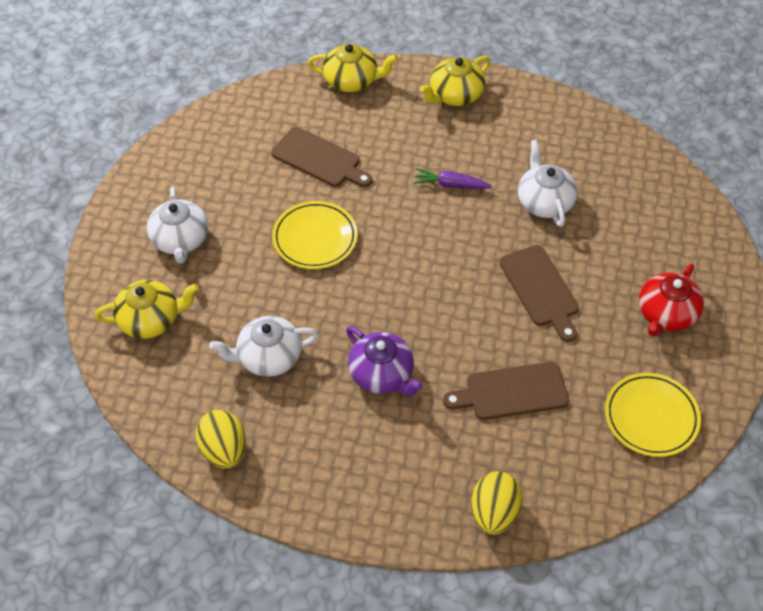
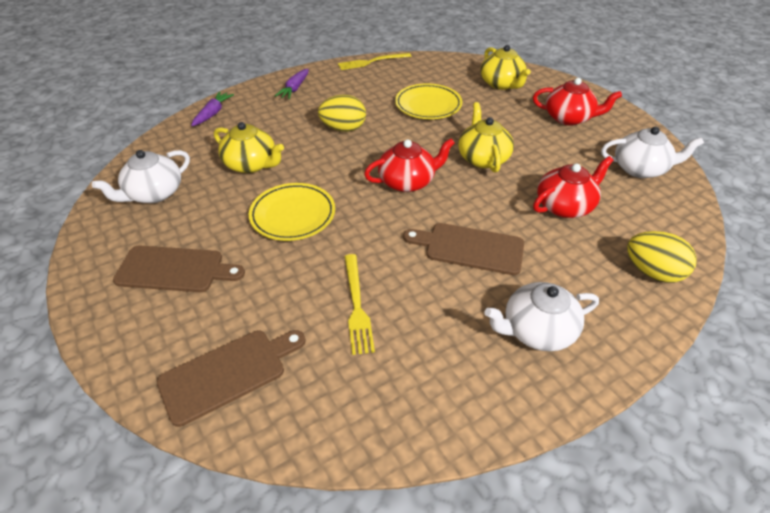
purple carrot: 1 -> 2
purple teapot: 1 -> 0
red teapot: 1 -> 3
yellow fork: 0 -> 2

